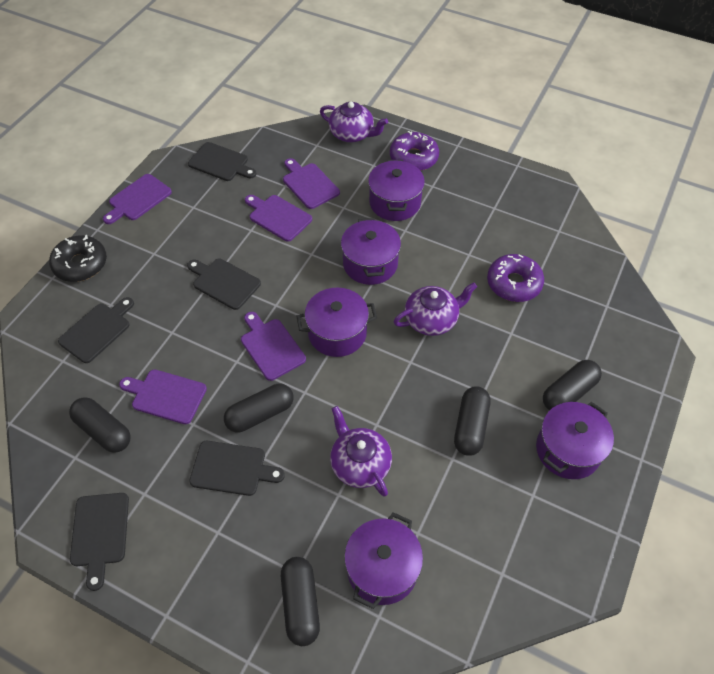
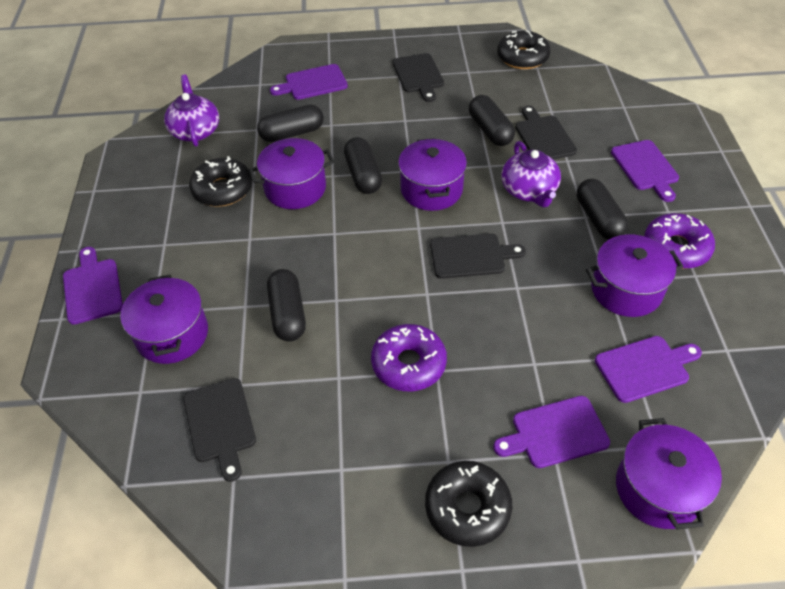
black cutting board: 5 -> 4
black donut: 1 -> 3
purple teapot: 3 -> 2

